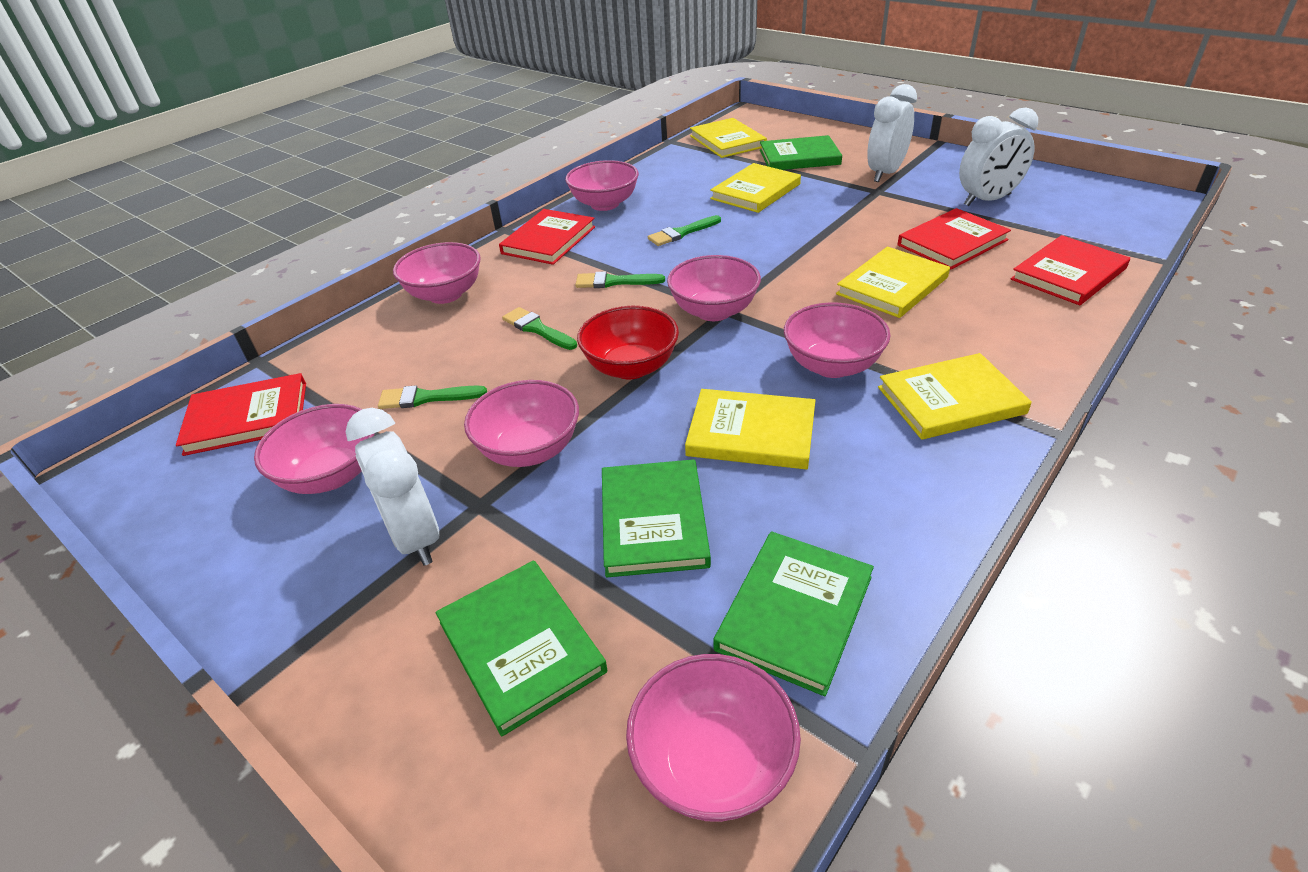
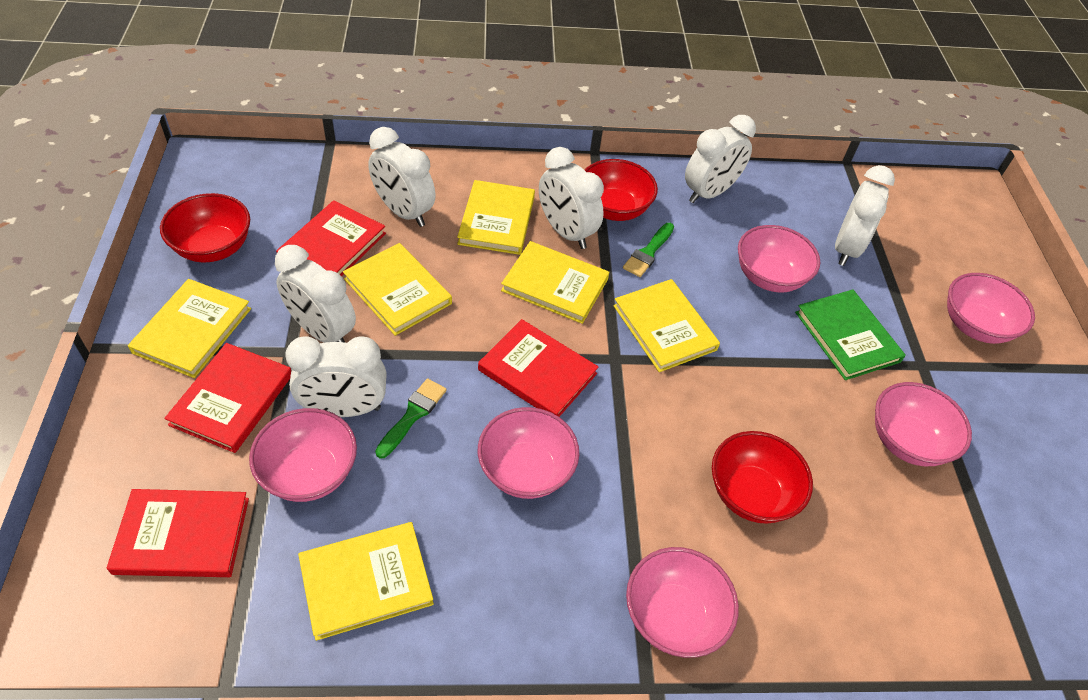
green book: 4 -> 1
green brush: 4 -> 2
pink bowl: 7 -> 6
red bowl: 1 -> 3
white clock: 3 -> 6
yellow book: 5 -> 6

